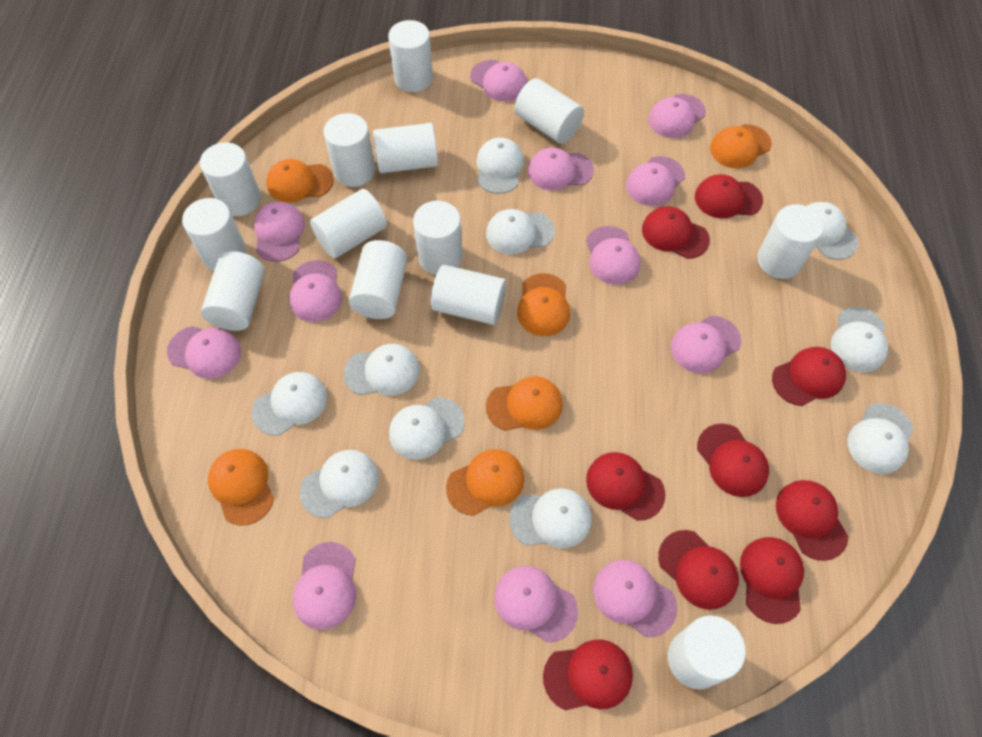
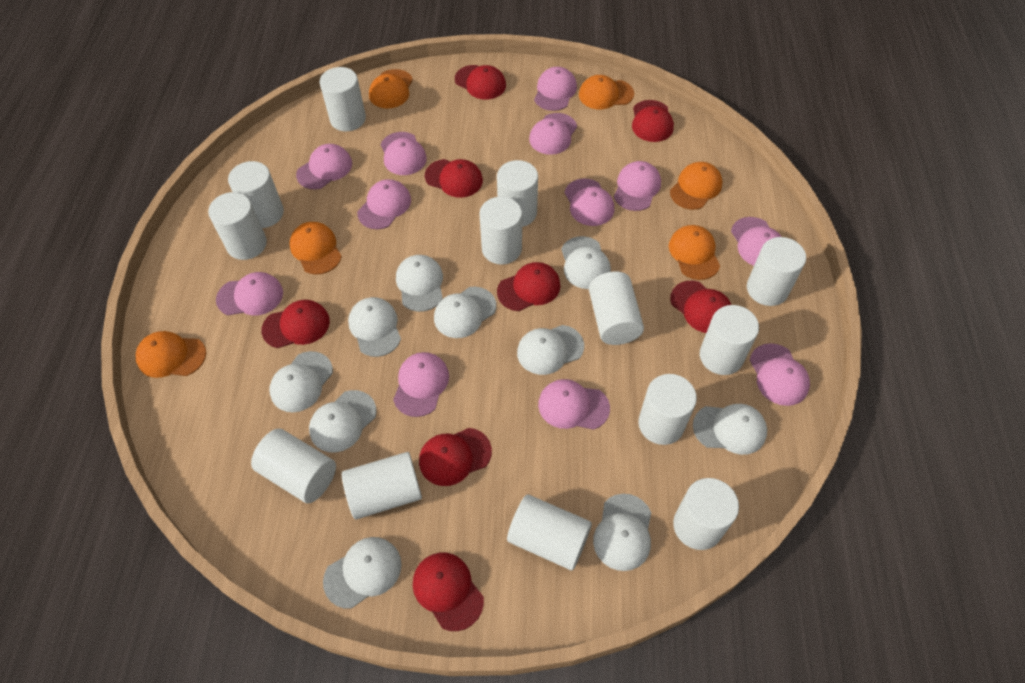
red cap: 9 -> 8

